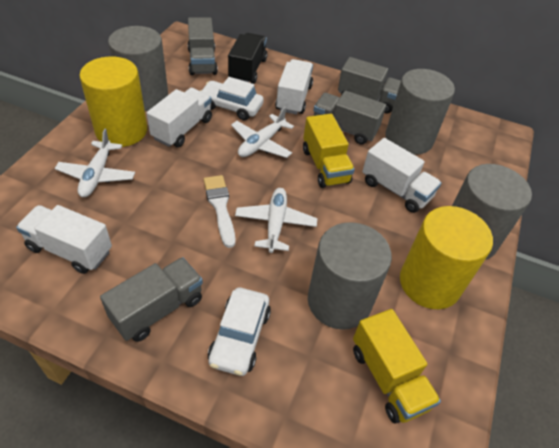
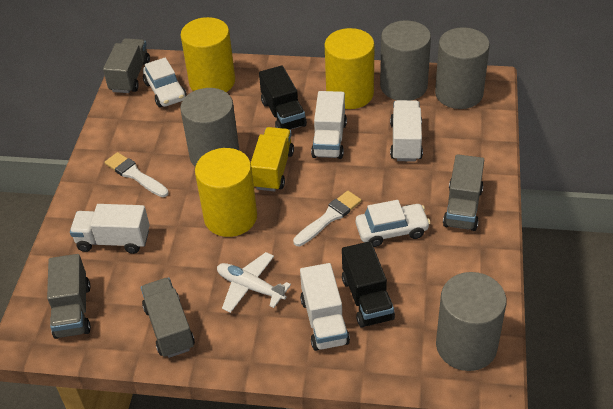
black truck: 1 -> 2
white brush: 1 -> 2
white plane: 3 -> 1
yellow cylinder: 2 -> 3
yellow truck: 2 -> 1

